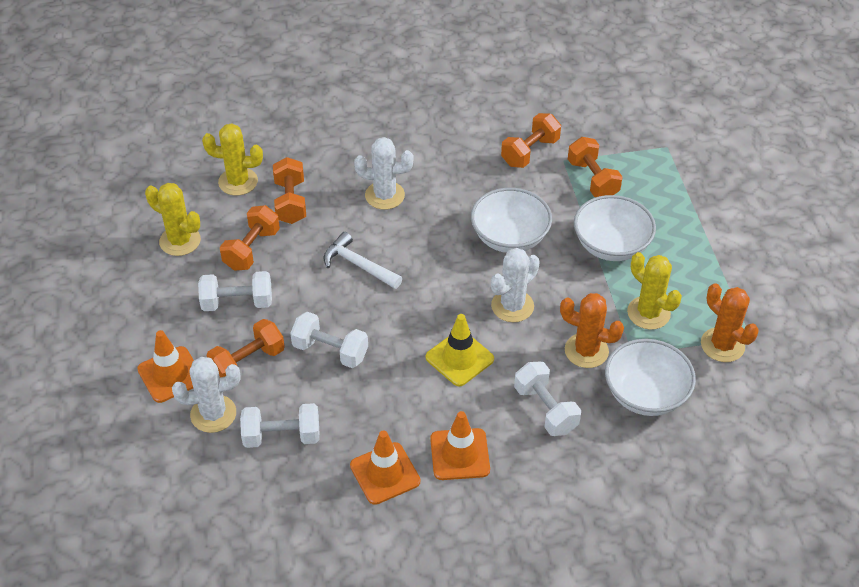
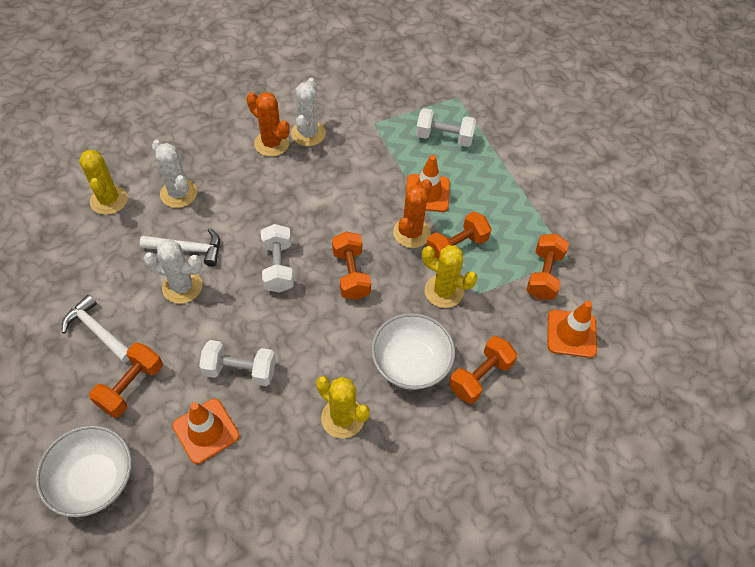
white bowl: 3 -> 2
white dumbbell: 4 -> 3
white hammer: 1 -> 2
yellow traffic cone: 1 -> 0

